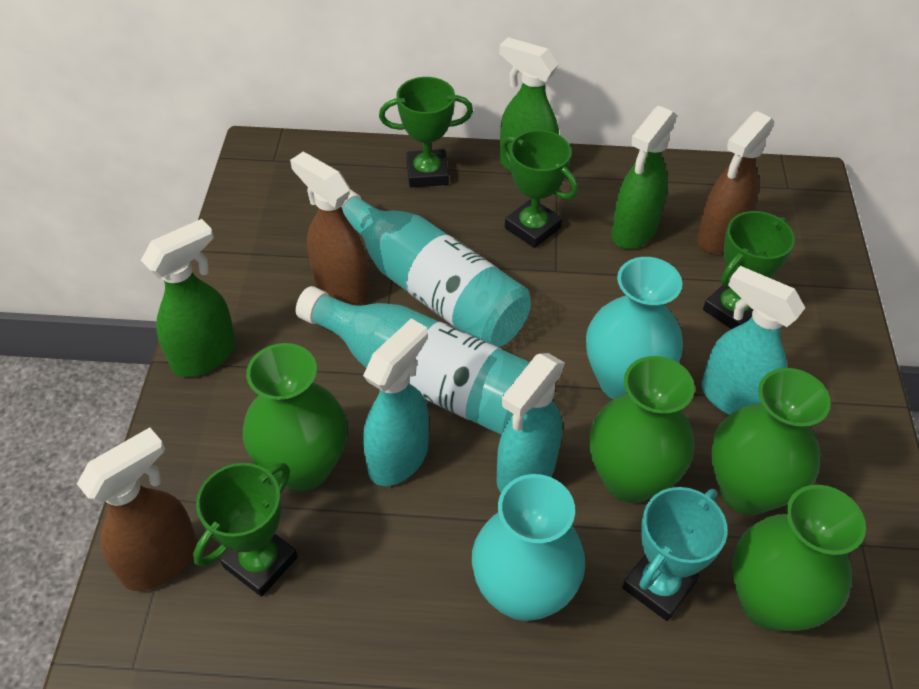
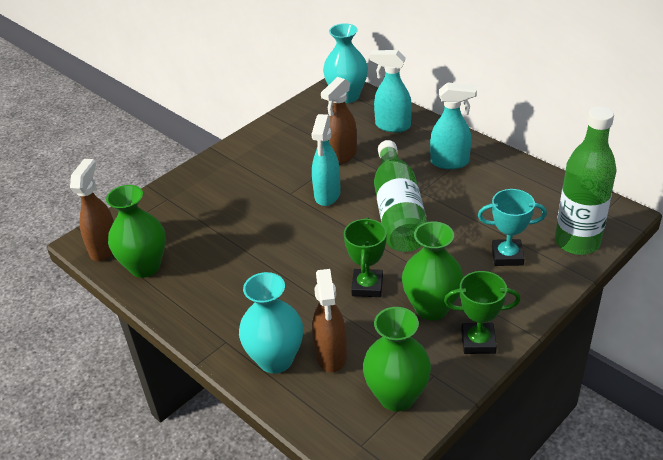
green bottle: 0 -> 2
green spray bottle: 3 -> 0
green trophy: 4 -> 2
green vase: 4 -> 3
turquoise bottle: 2 -> 0

